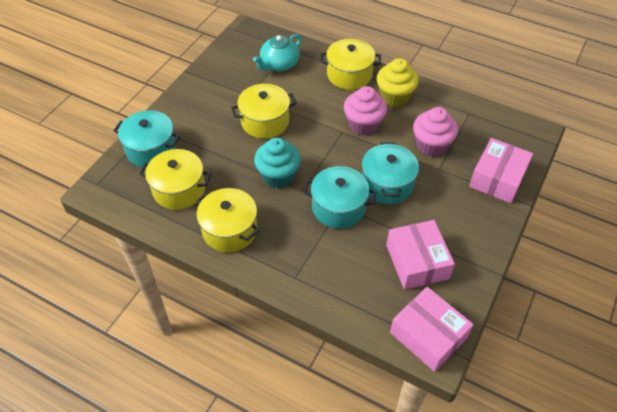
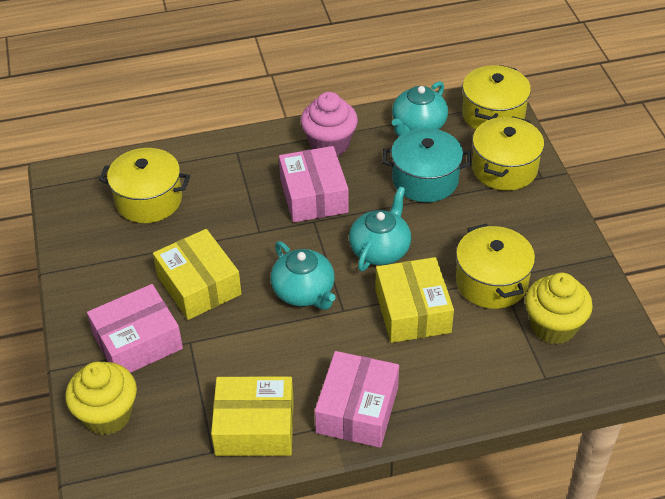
pink cupcake: 2 -> 1
turquoise cupcake: 1 -> 0
turquoise pot: 3 -> 1
turquoise teapot: 1 -> 3
yellow box: 0 -> 3
yellow cupcake: 1 -> 2

